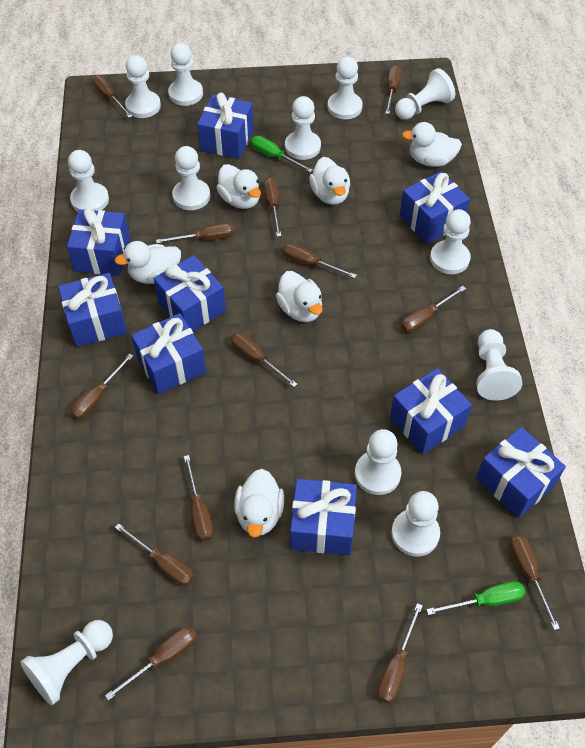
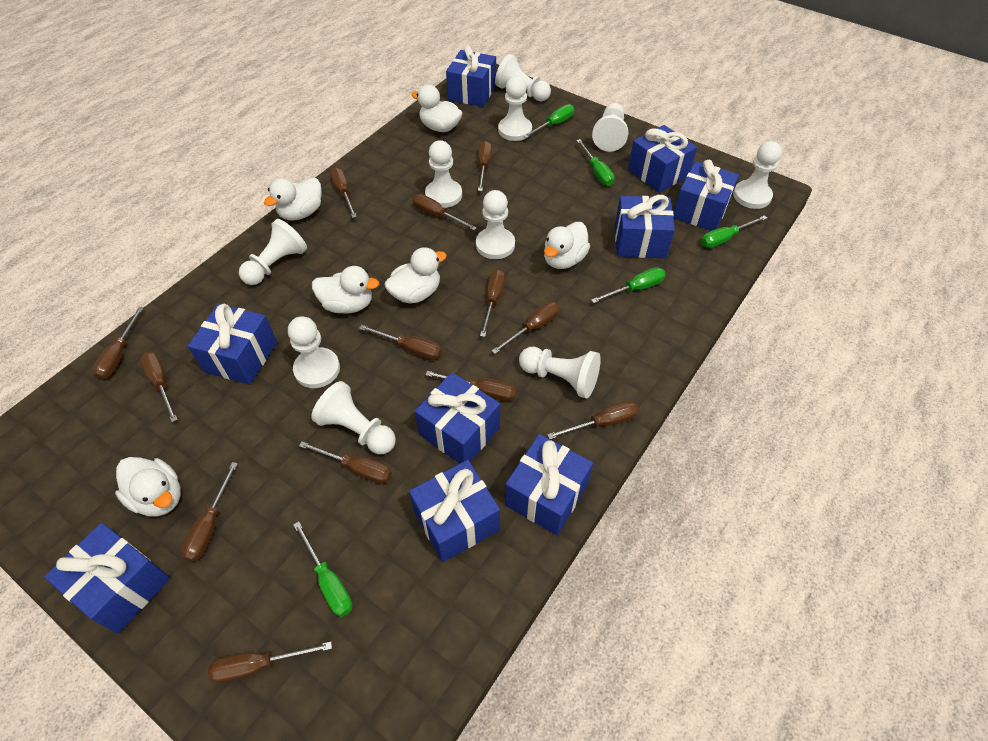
green screwdriver: 2 -> 5
white pawn: 12 -> 10

